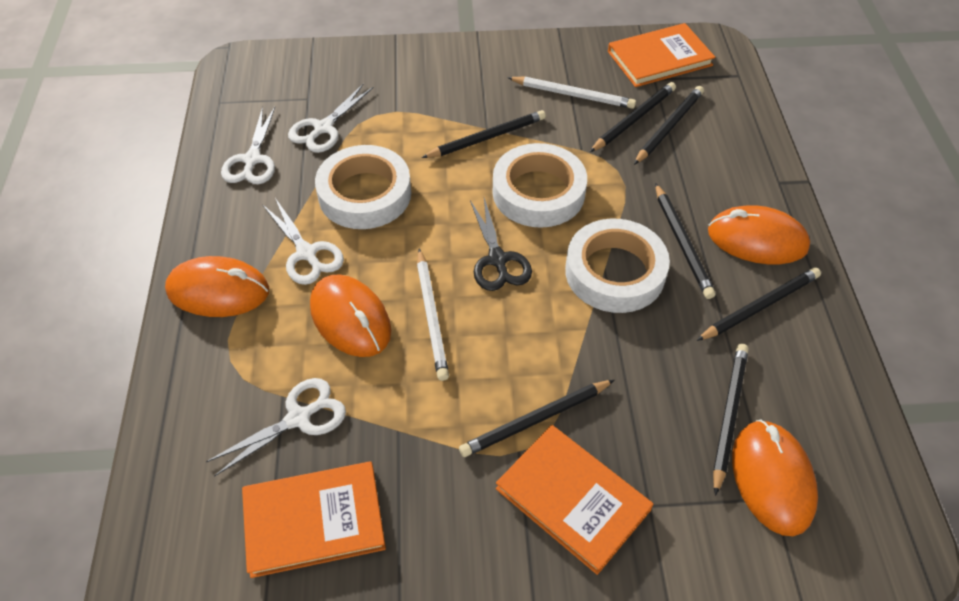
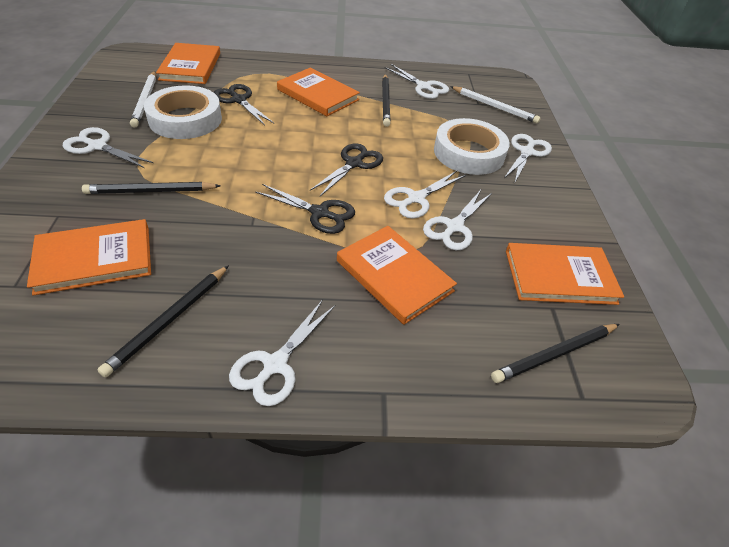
black pencil: 7 -> 4
black scissors: 1 -> 3
orange book: 3 -> 5
orange mouse: 4 -> 0
white scissors: 4 -> 6
white tape: 3 -> 2

